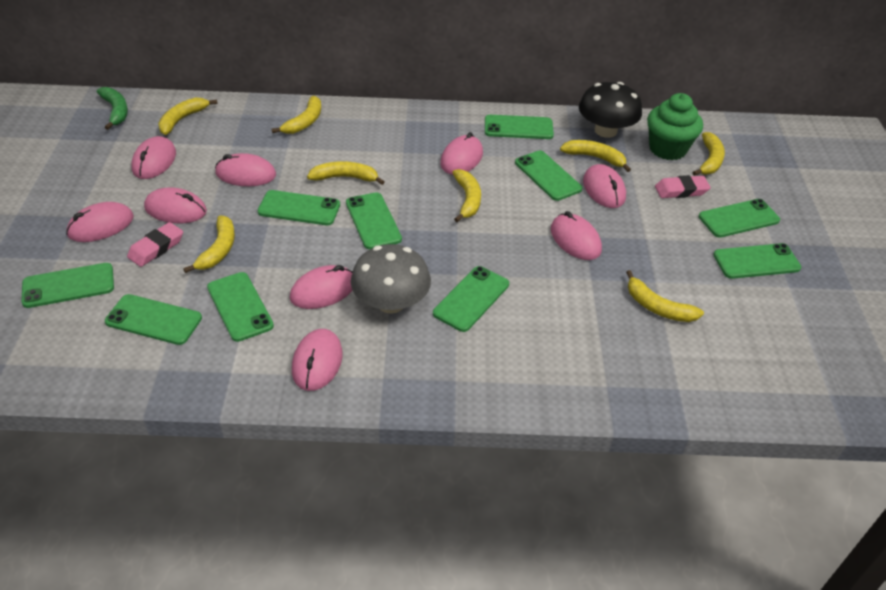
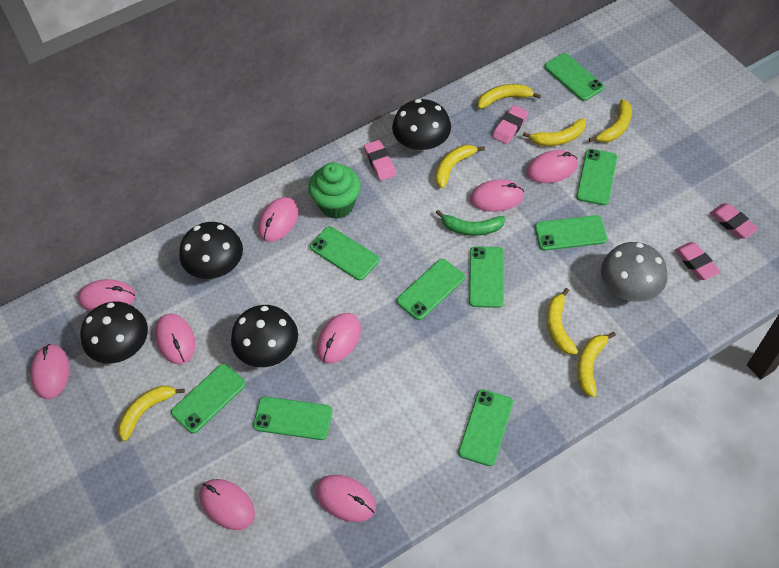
black mushroom: 1 -> 4
green phone: 10 -> 9
pink eraser: 2 -> 4
yellow banana: 8 -> 7

